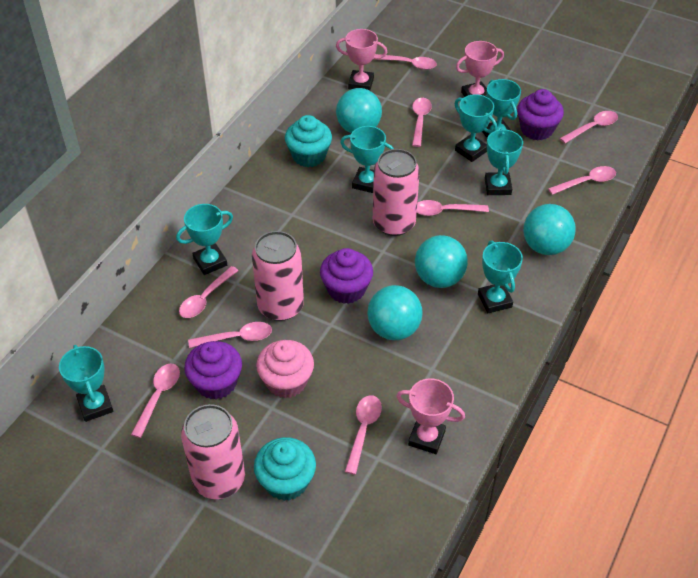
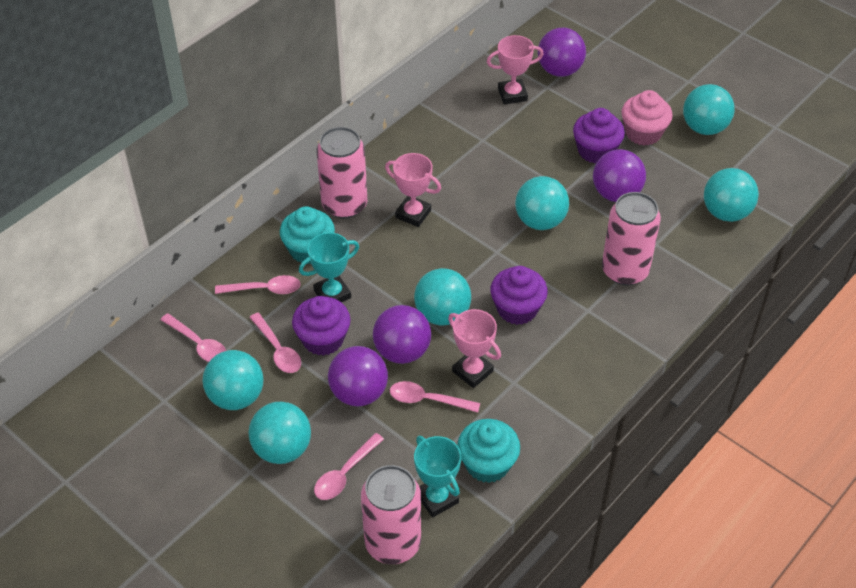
pink spoon: 9 -> 5
purple ball: 0 -> 4
turquoise ball: 4 -> 6
turquoise trophy: 7 -> 2

